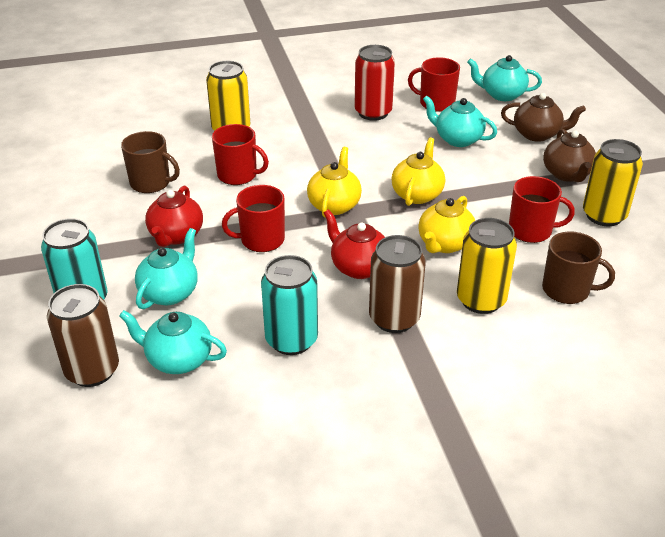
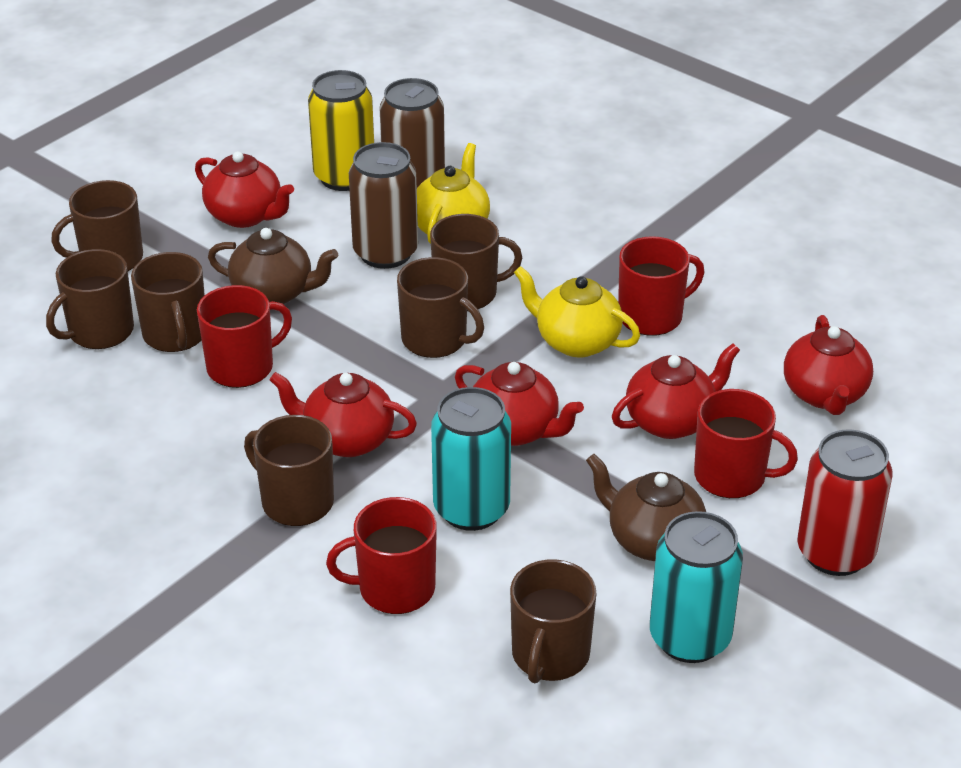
brown mug: 2 -> 7
red teapot: 2 -> 5
turquoise teapot: 4 -> 0
yellow can: 3 -> 1
yellow teapot: 3 -> 2

